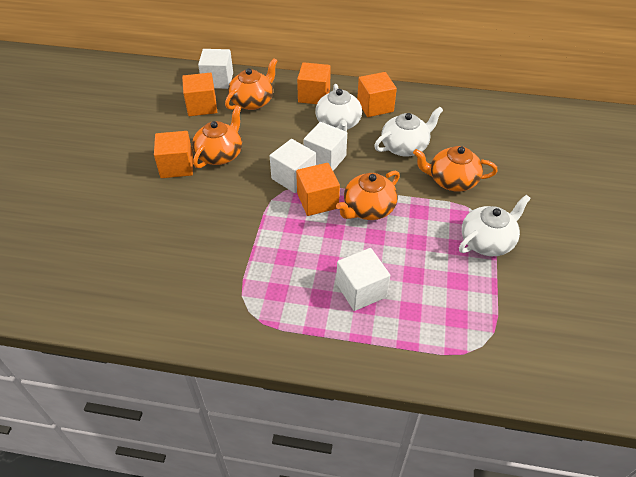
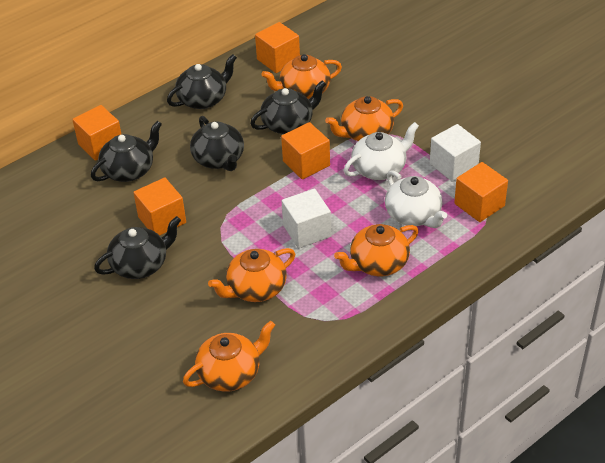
black teapot: 0 -> 5
orange teapot: 4 -> 5
white cube: 4 -> 2
white teapot: 3 -> 2

